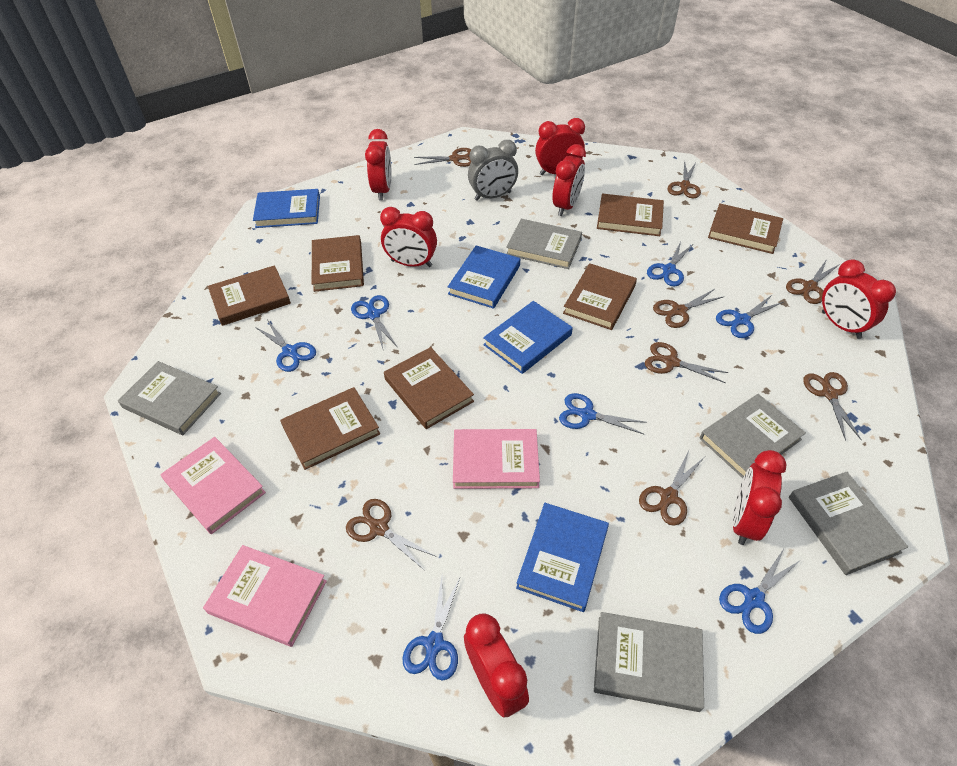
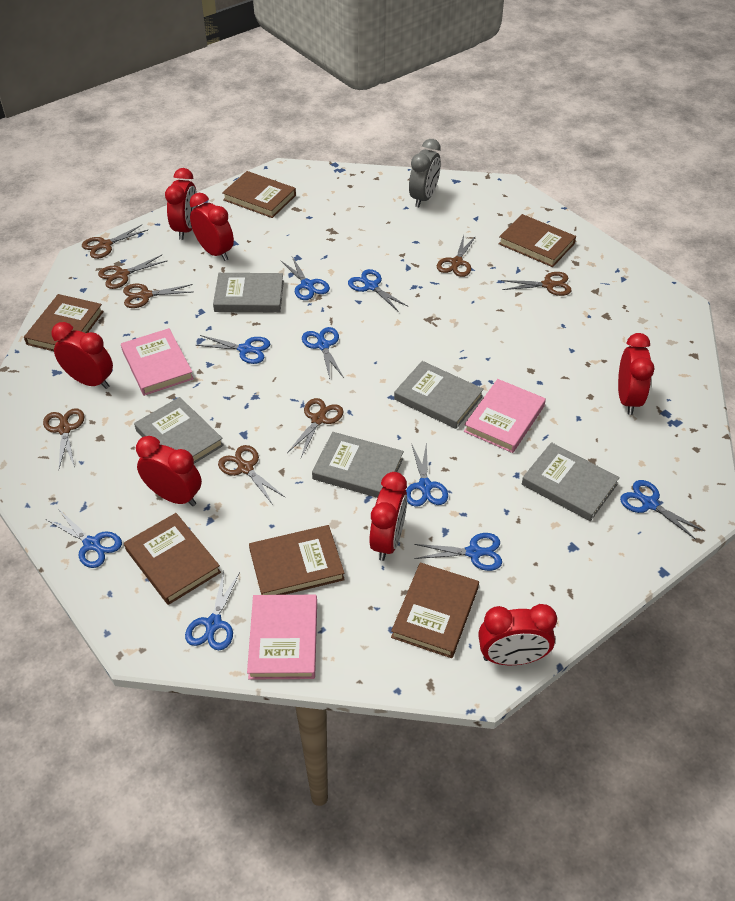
blue book: 4 -> 0
blue scissors: 7 -> 9
brown book: 7 -> 6

